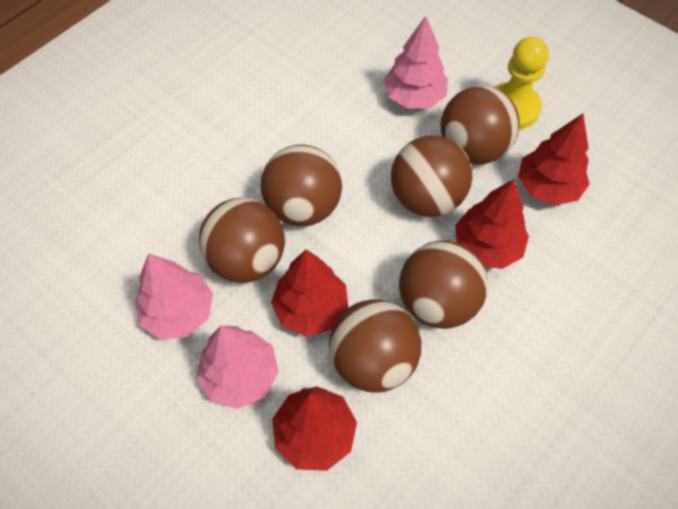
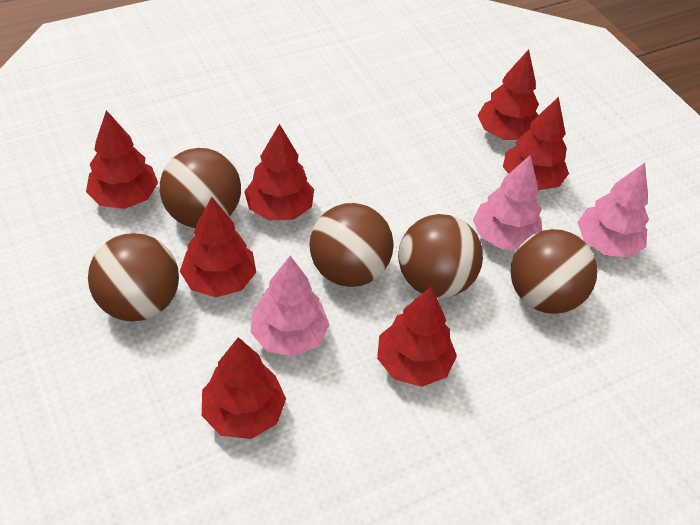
brown ball: 6 -> 5
red tree: 4 -> 7
yellow pawn: 1 -> 0

